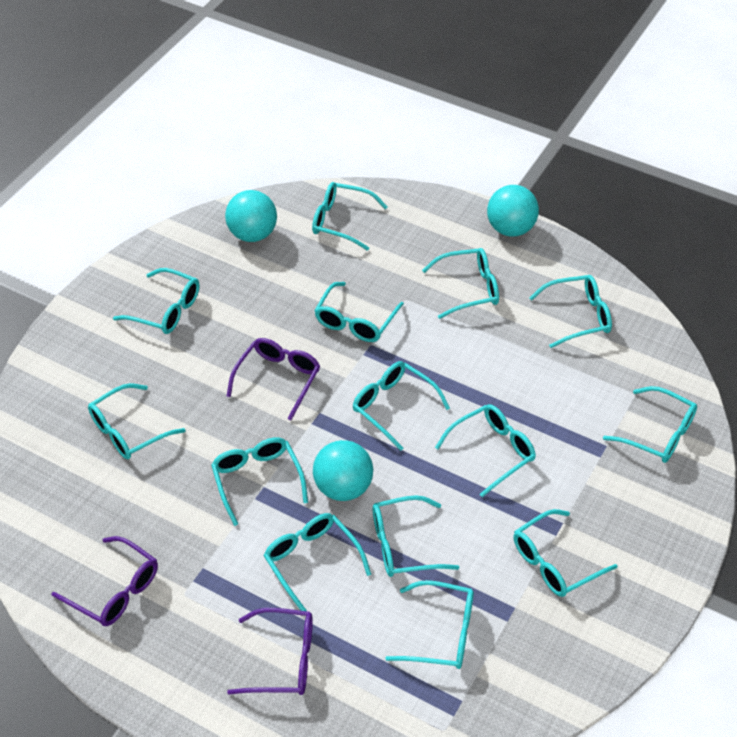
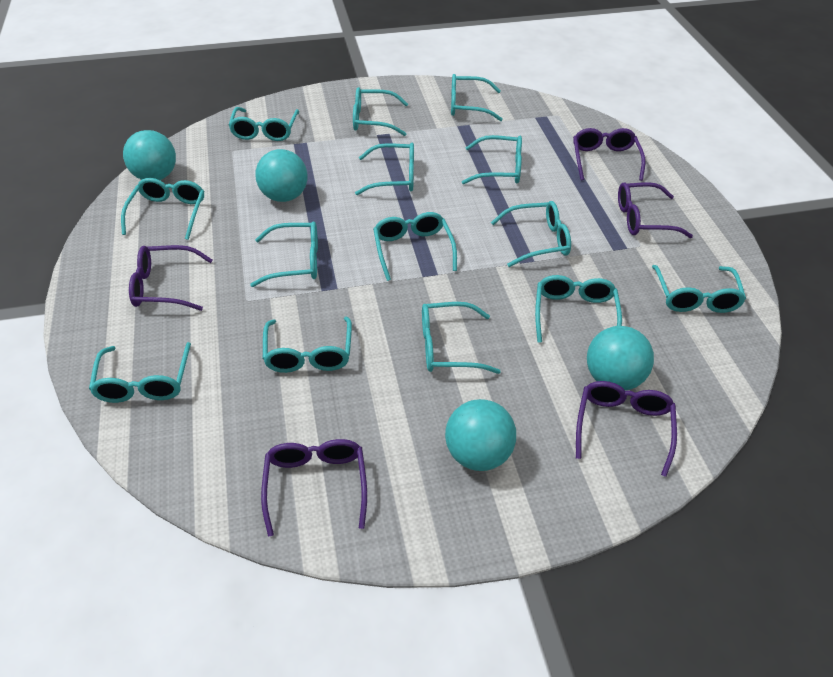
purple glasses: 3 -> 5
turquoise ball: 3 -> 4

